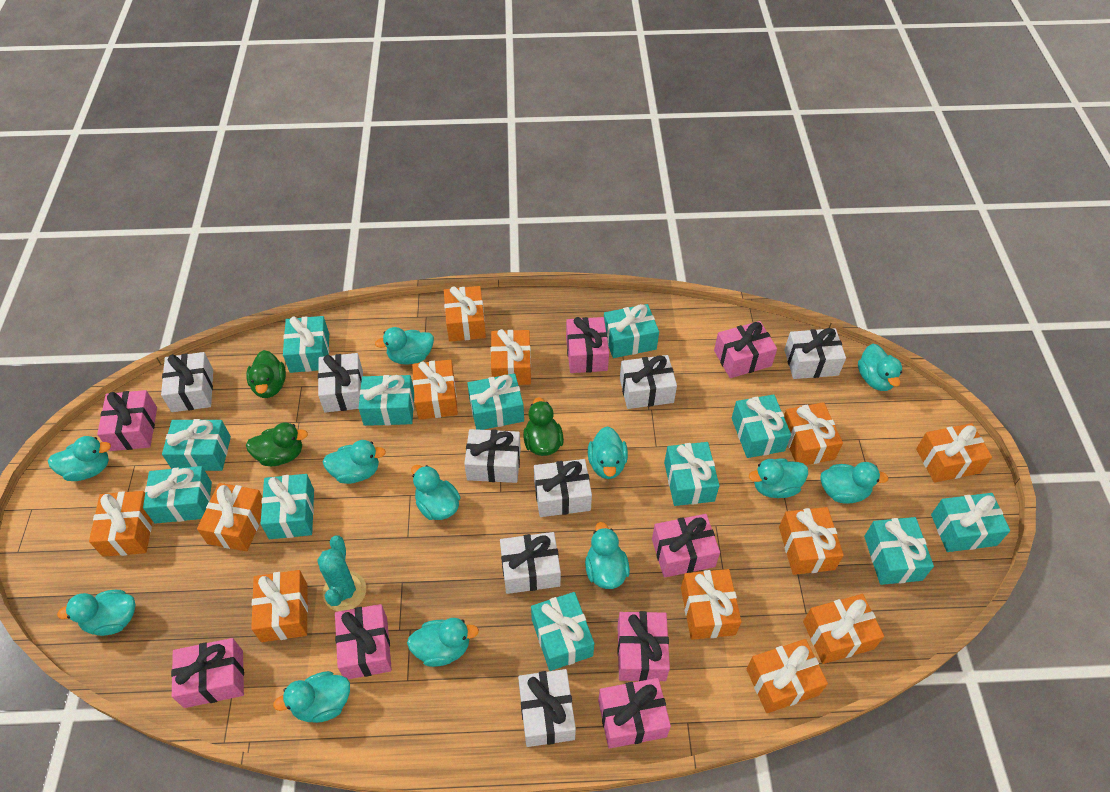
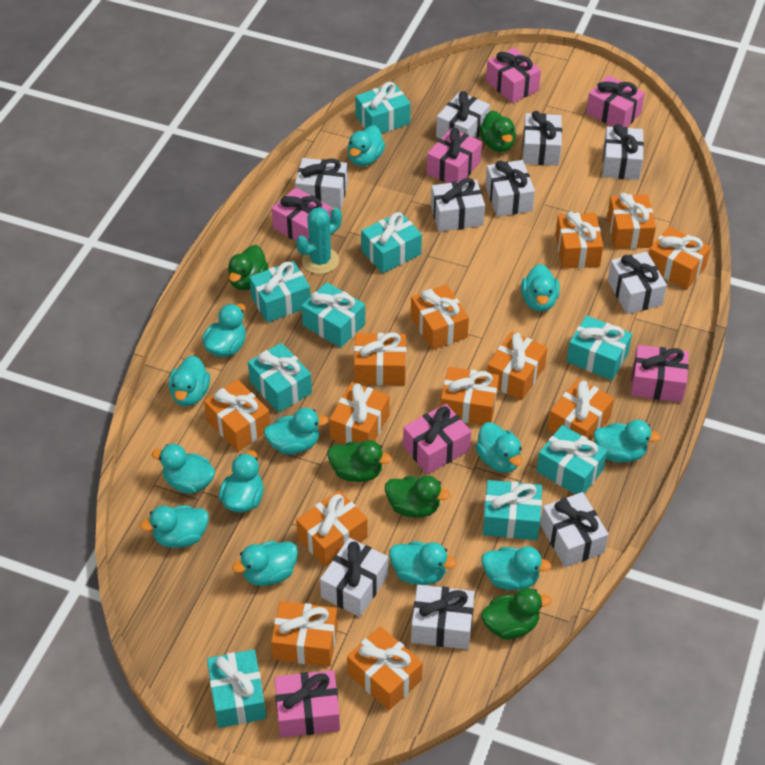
green duck: 3 -> 5
orange gift: 12 -> 13
pink gift: 8 -> 7
turquoise duck: 12 -> 13
turquoise gift: 12 -> 9
white gift: 8 -> 10

